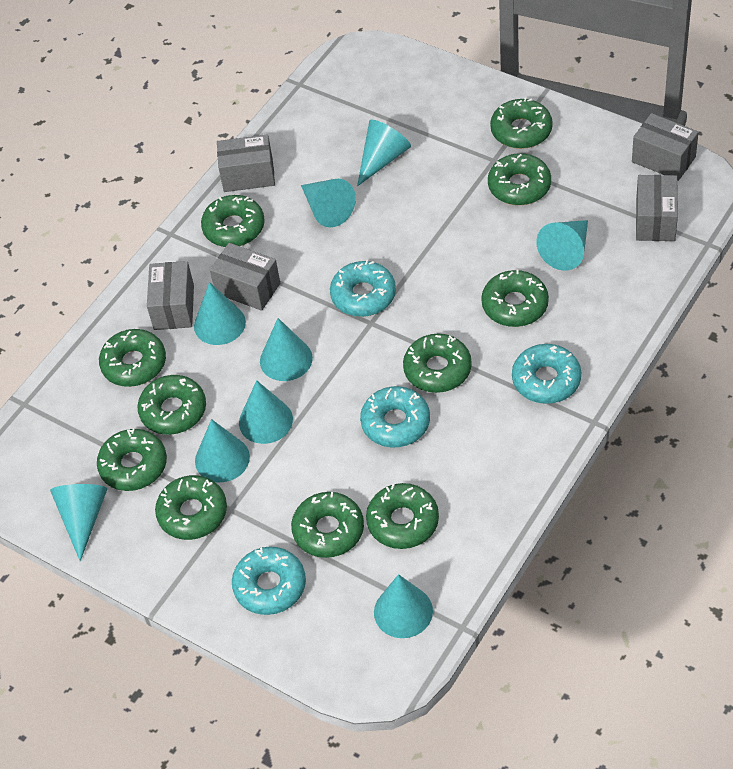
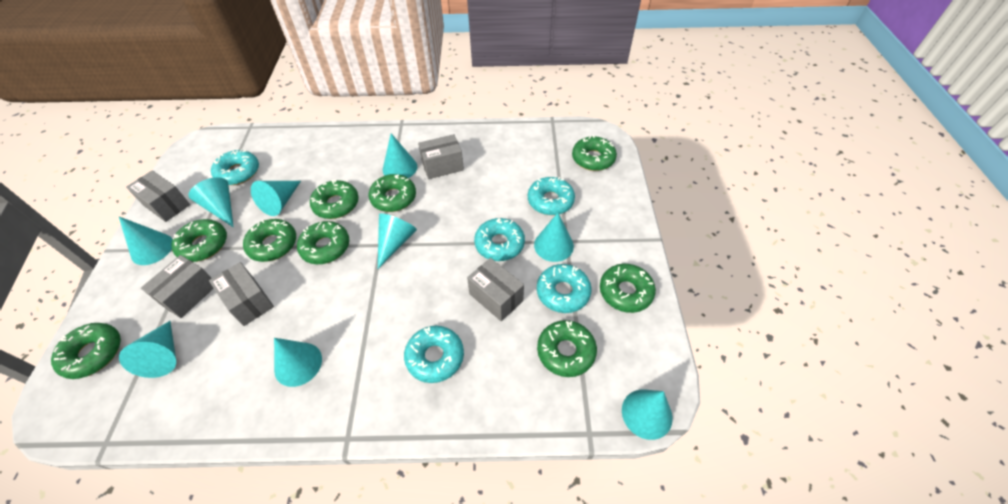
green donut: 11 -> 9
turquoise donut: 4 -> 5

